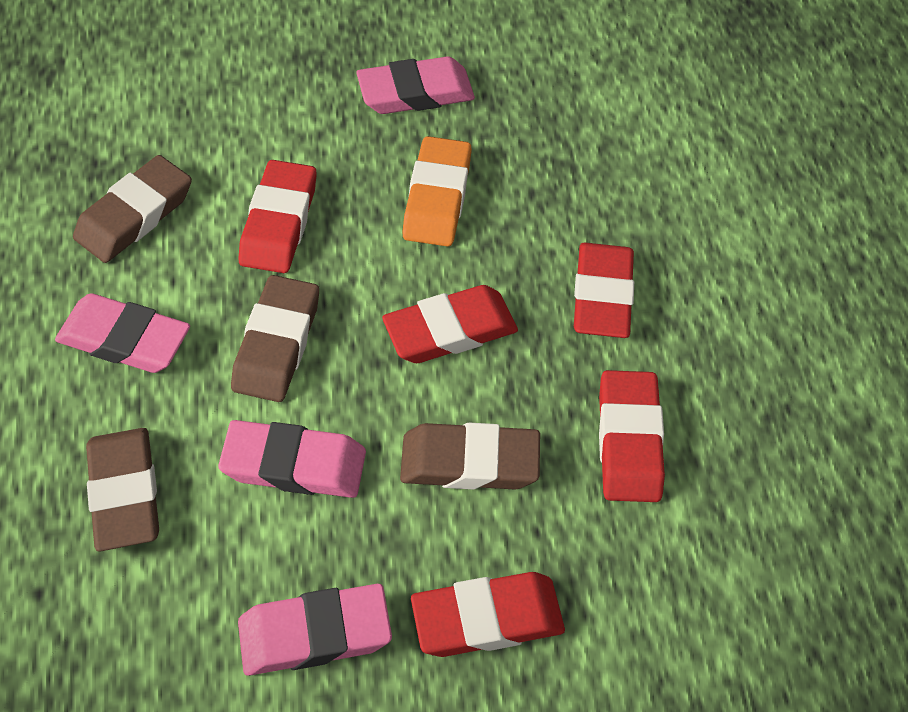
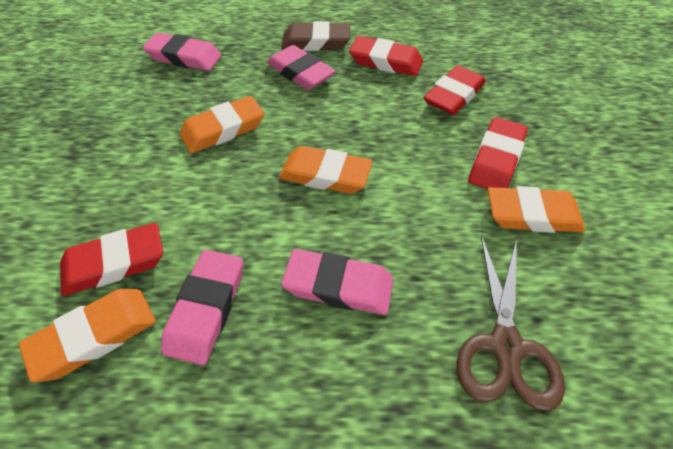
brown eraser: 4 -> 1
brown scissors: 0 -> 1
orange eraser: 1 -> 4
red eraser: 5 -> 4

